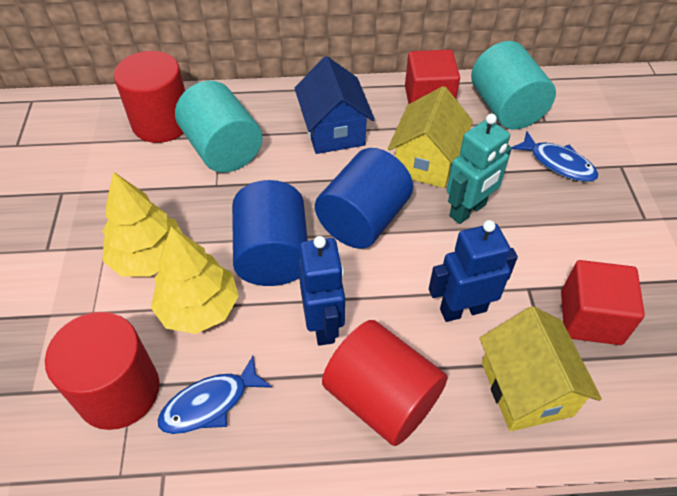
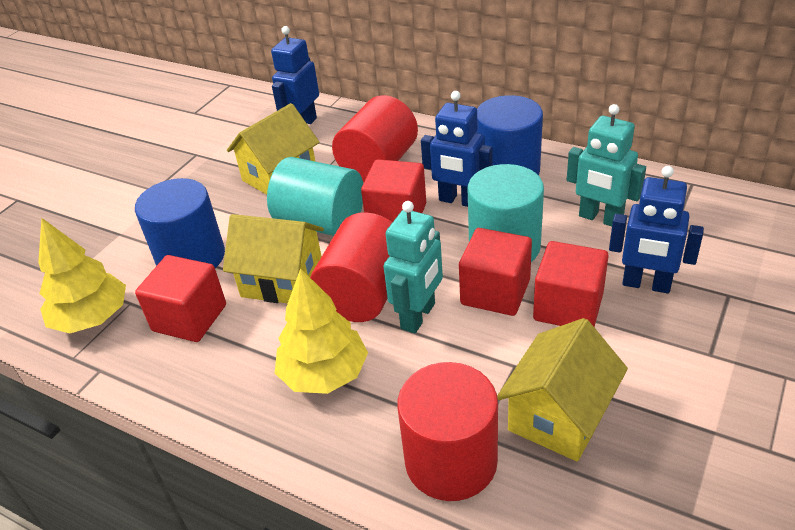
blue fish: 2 -> 0
blue house: 1 -> 0
blue robot: 2 -> 3
red cube: 2 -> 4
turquoise robot: 1 -> 2
yellow house: 2 -> 3

